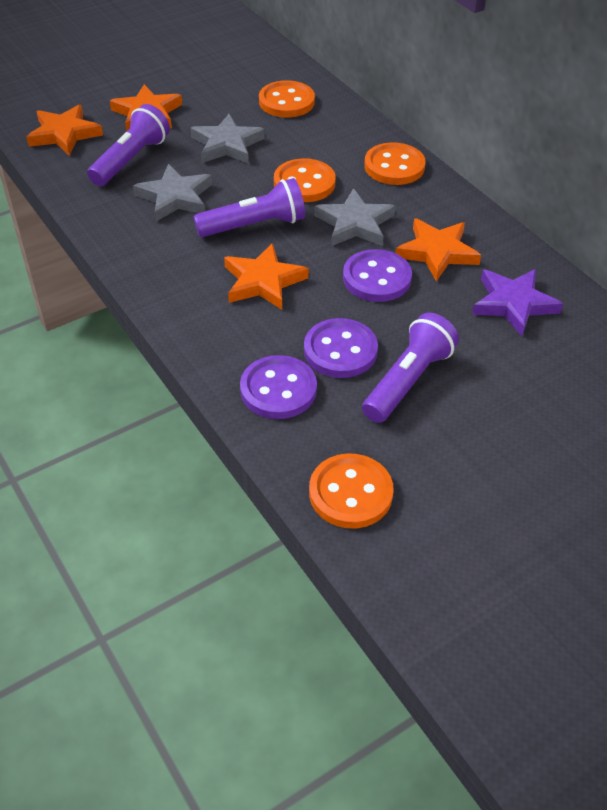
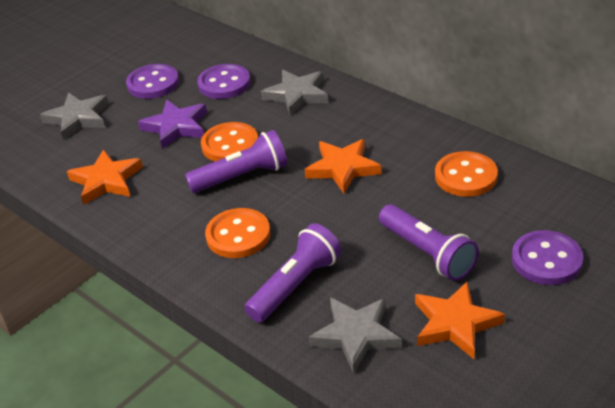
orange button: 4 -> 3
orange star: 4 -> 3

